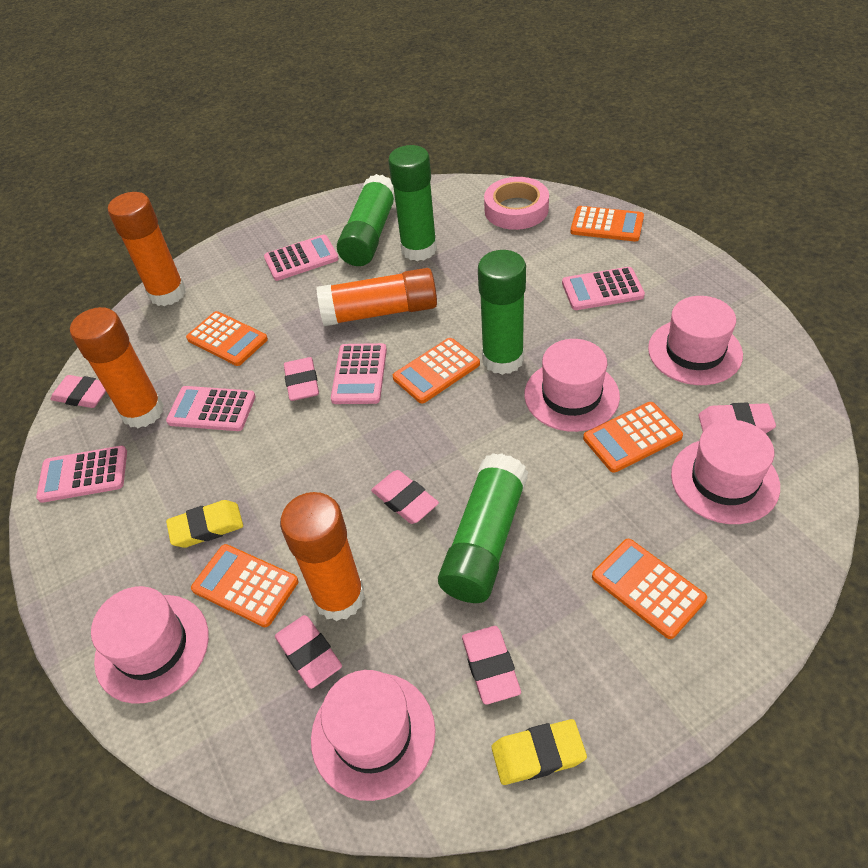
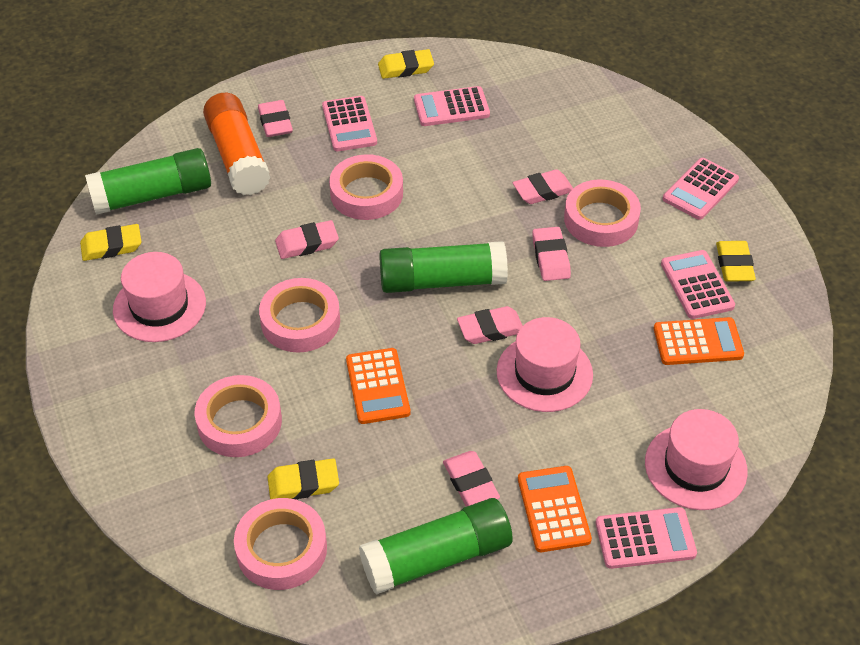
green glue stick: 4 -> 3
orange calculator: 6 -> 3
orange glue stick: 4 -> 1
pink hat: 5 -> 3
pink tape: 1 -> 5
yellow eraser: 2 -> 4

